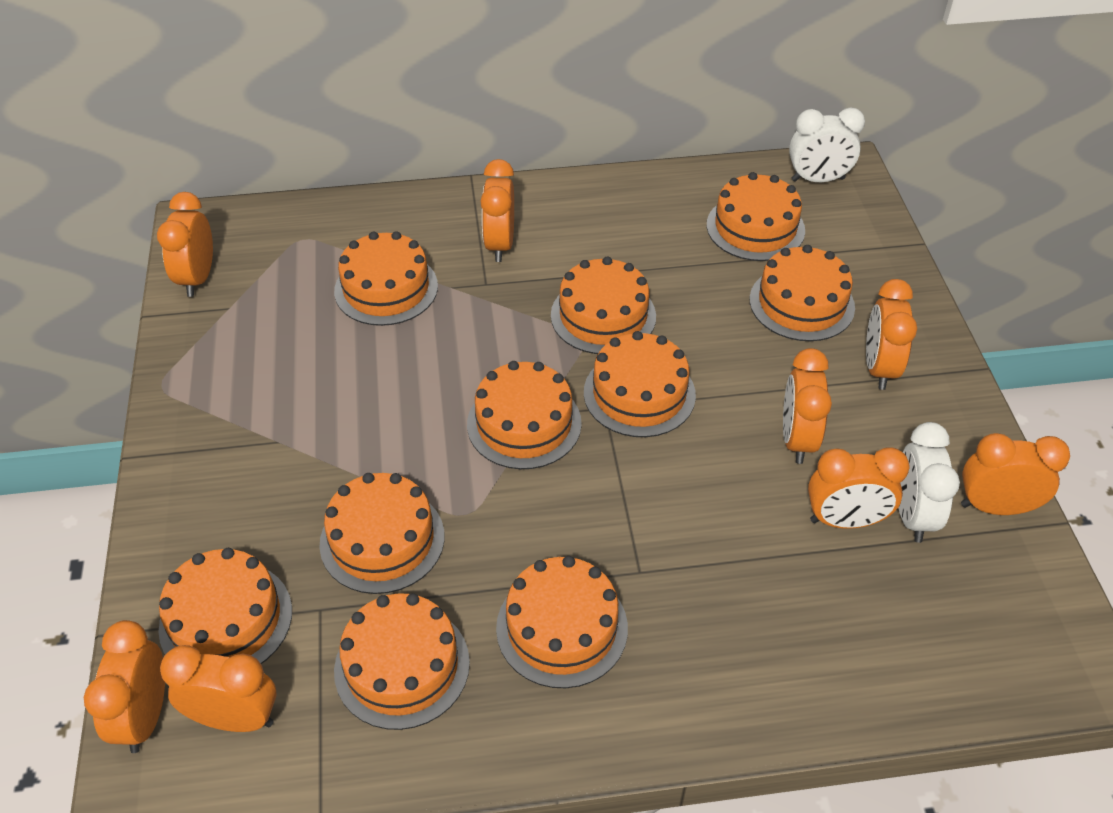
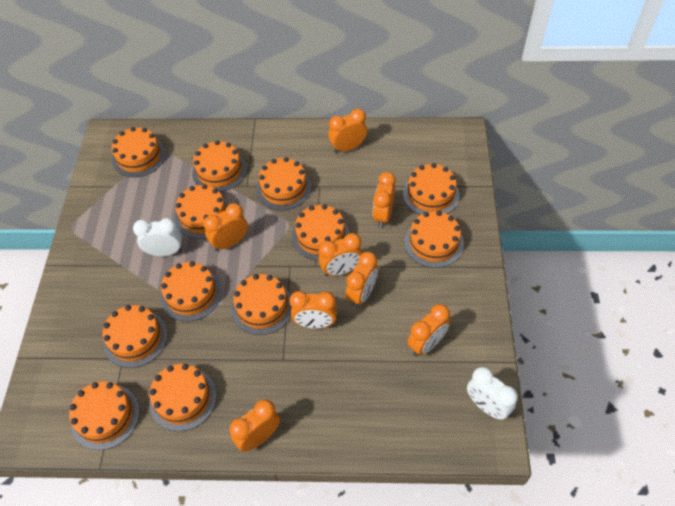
orange cake: 10 -> 12

